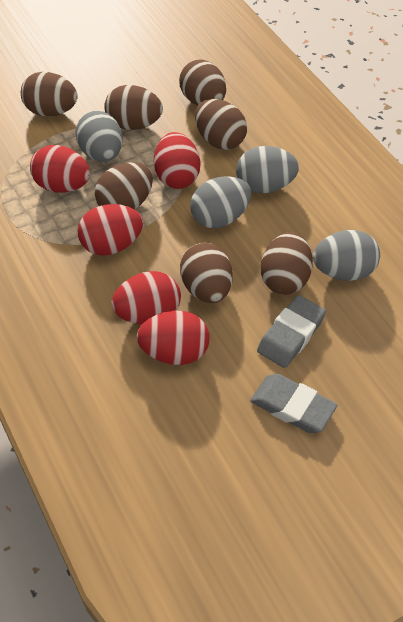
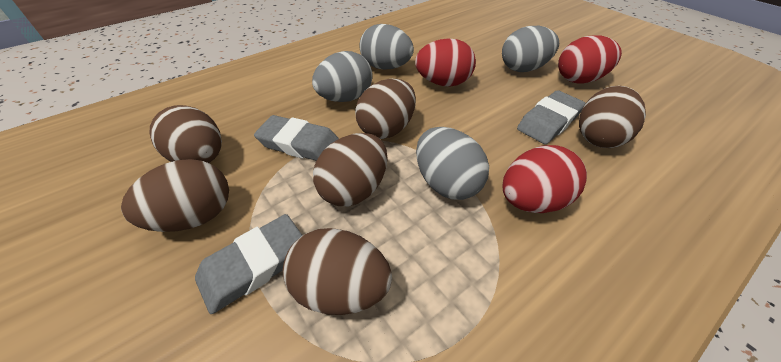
brown egg: 7 -> 6
grey eraser: 2 -> 3
red egg: 5 -> 3

